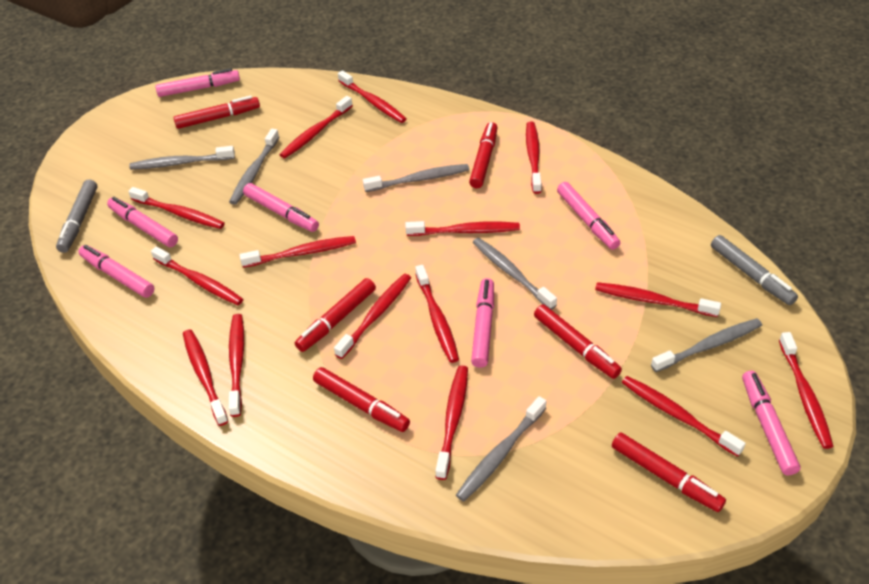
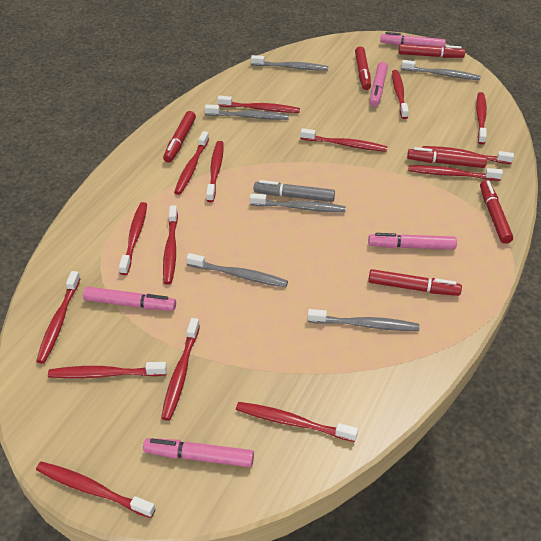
grey marker: 2 -> 1
pink marker: 7 -> 5

